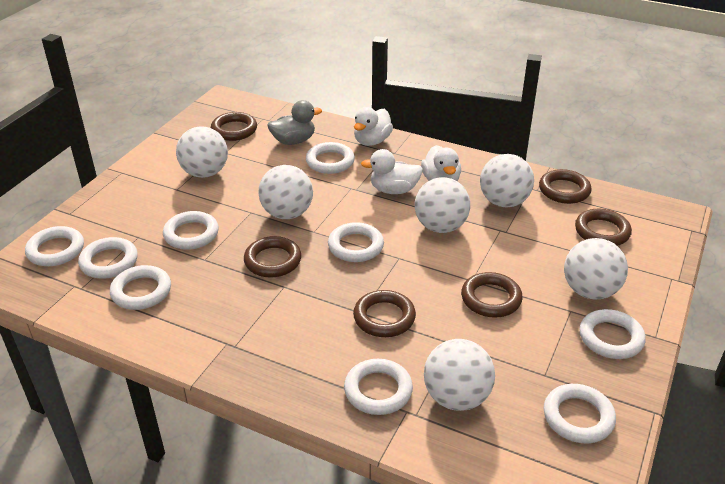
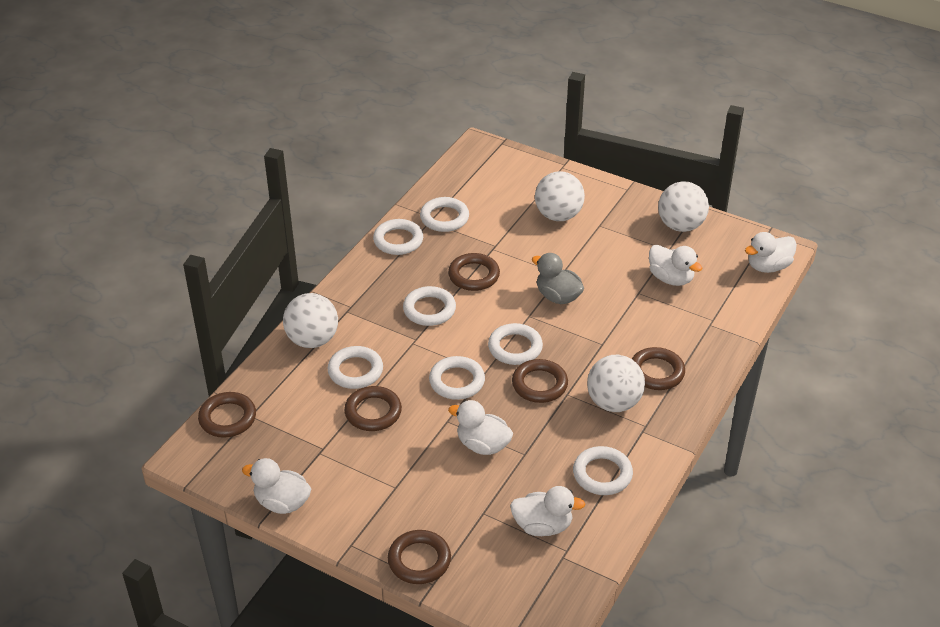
white ball: 6 -> 4
white duck: 3 -> 5
white ring: 9 -> 7

